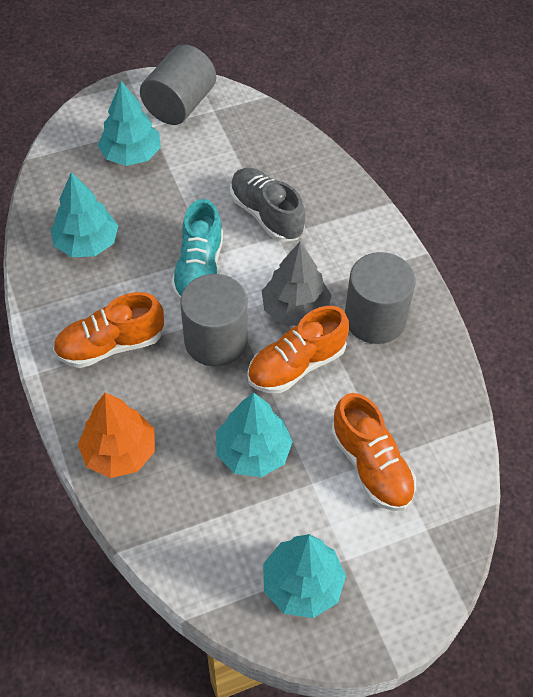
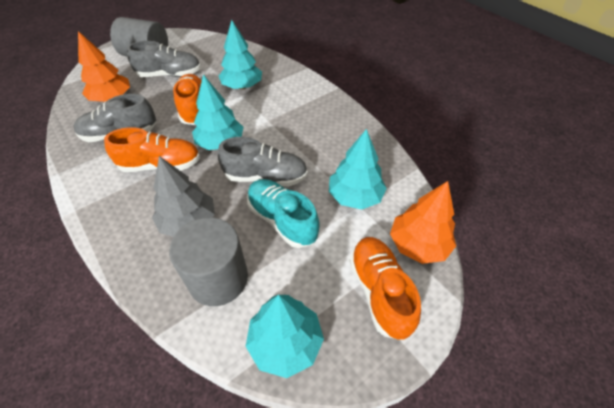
grey cylinder: 3 -> 2
grey shoe: 1 -> 3
orange tree: 1 -> 2

